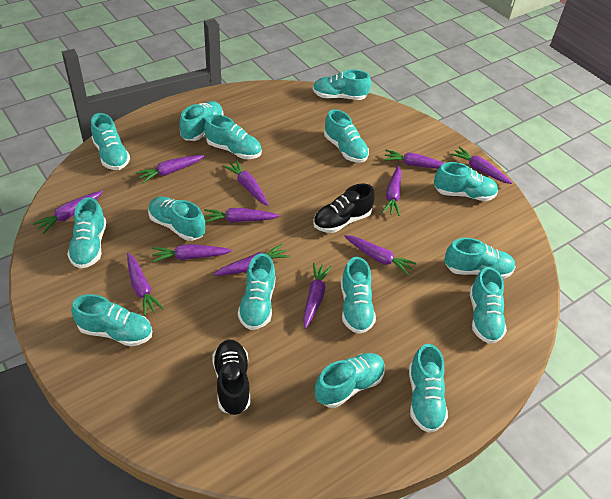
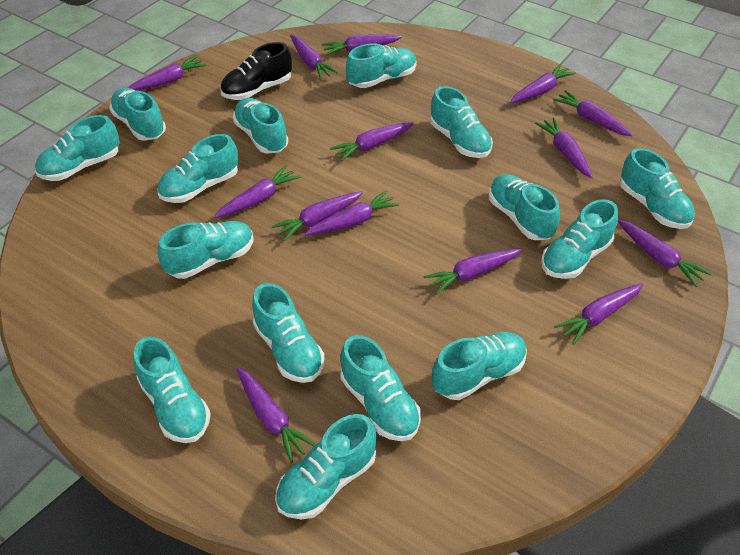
black shoe: 2 -> 1
purple carrot: 12 -> 14

